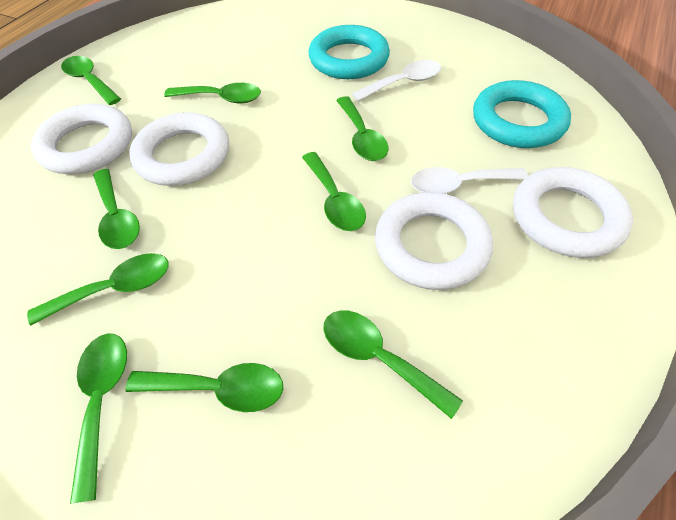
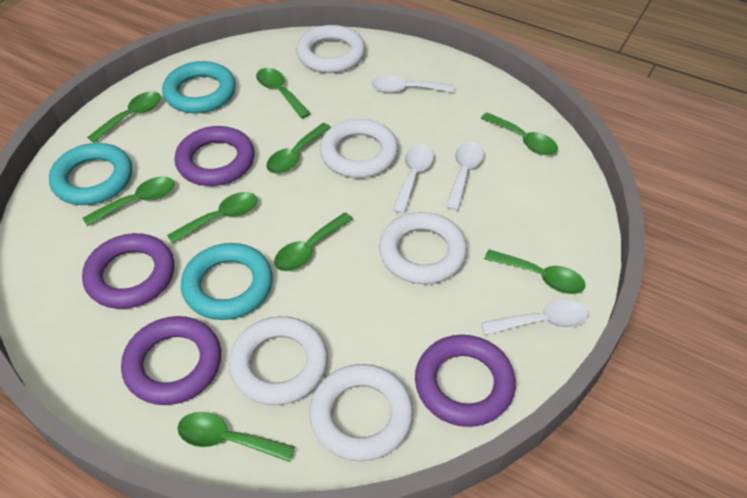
purple ring: 0 -> 4
turquoise ring: 2 -> 3
white ring: 4 -> 5
white spoon: 2 -> 4

